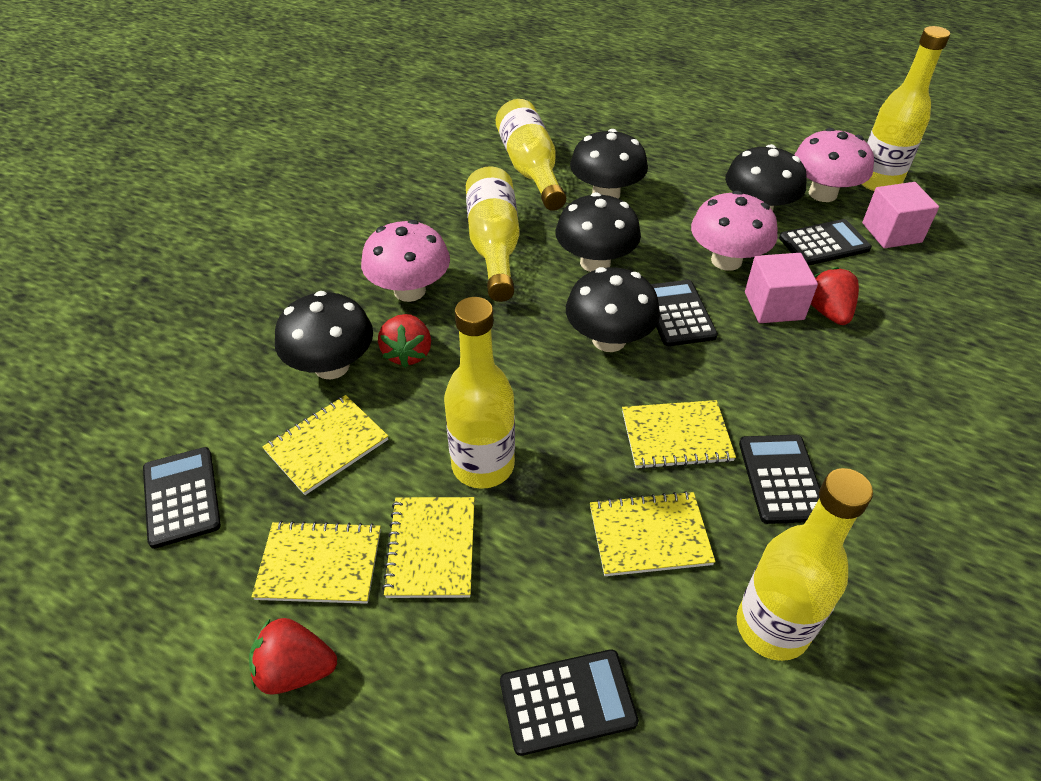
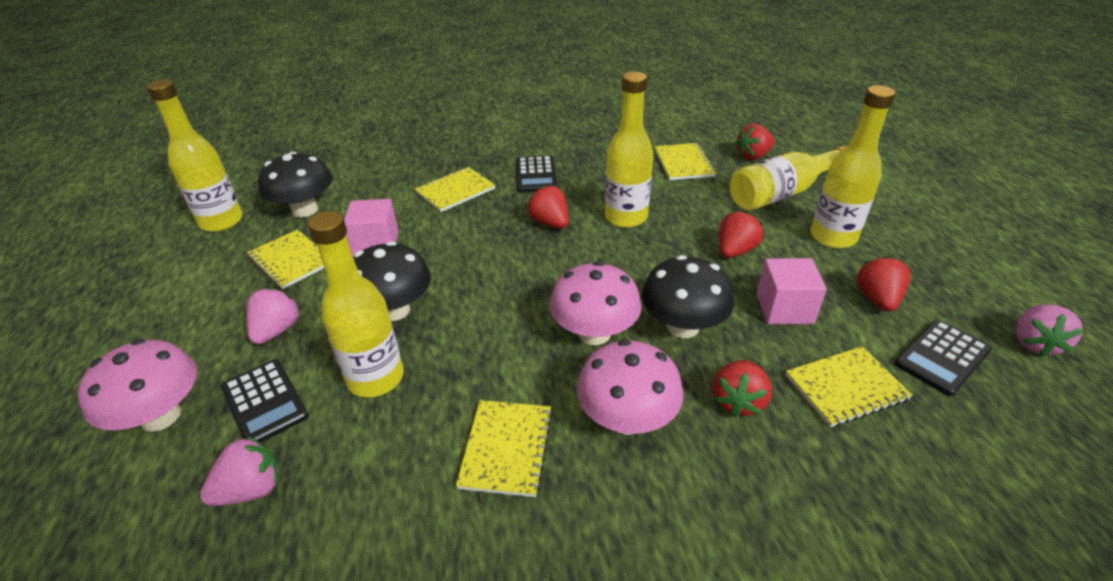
black calculator: 5 -> 3
black mushroom: 5 -> 3
pink strawberry: 0 -> 3
red strawberry: 3 -> 5

